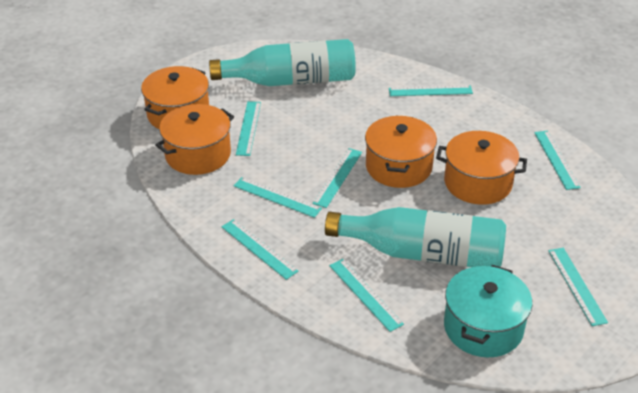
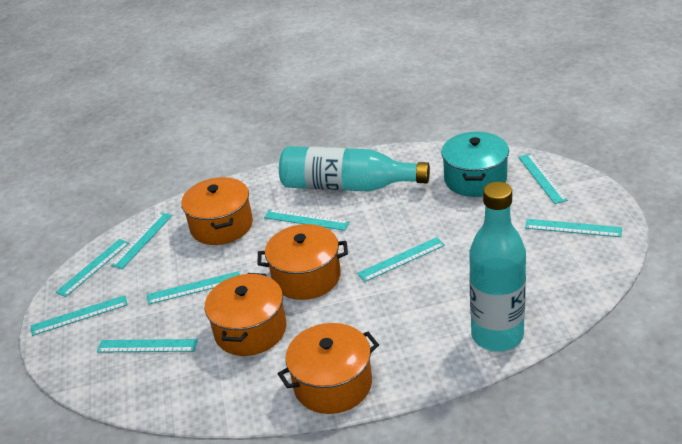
turquoise ruler: 8 -> 9

